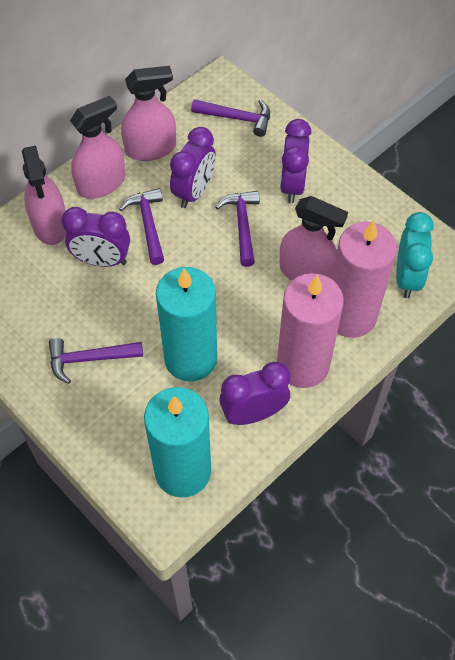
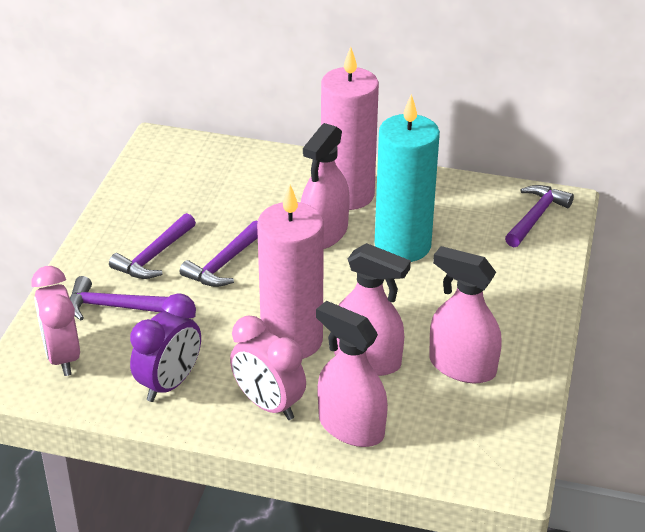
pink clock: 0 -> 2
purple clock: 4 -> 1
turquoise candle: 2 -> 1
turquoise clock: 1 -> 0

